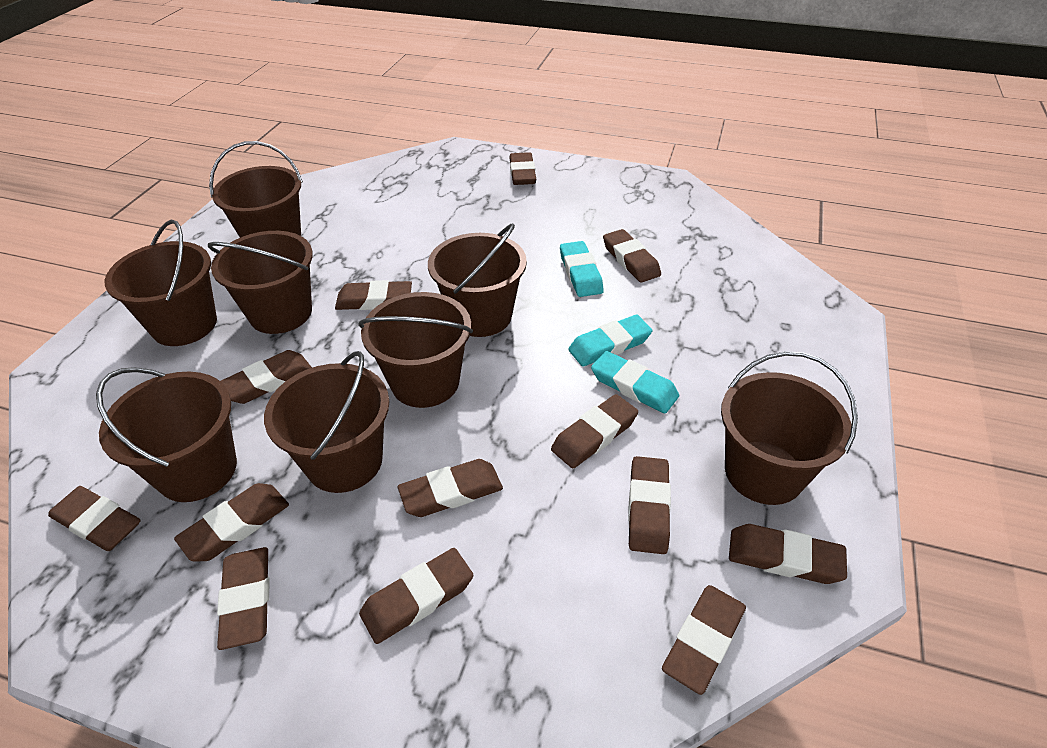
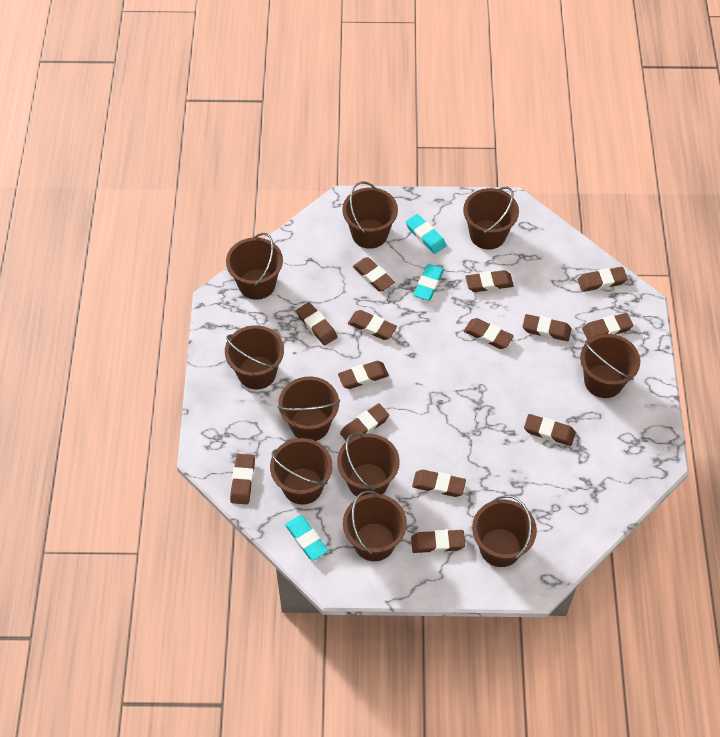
brown bucket: 8 -> 10
brown eraser: 13 -> 14

